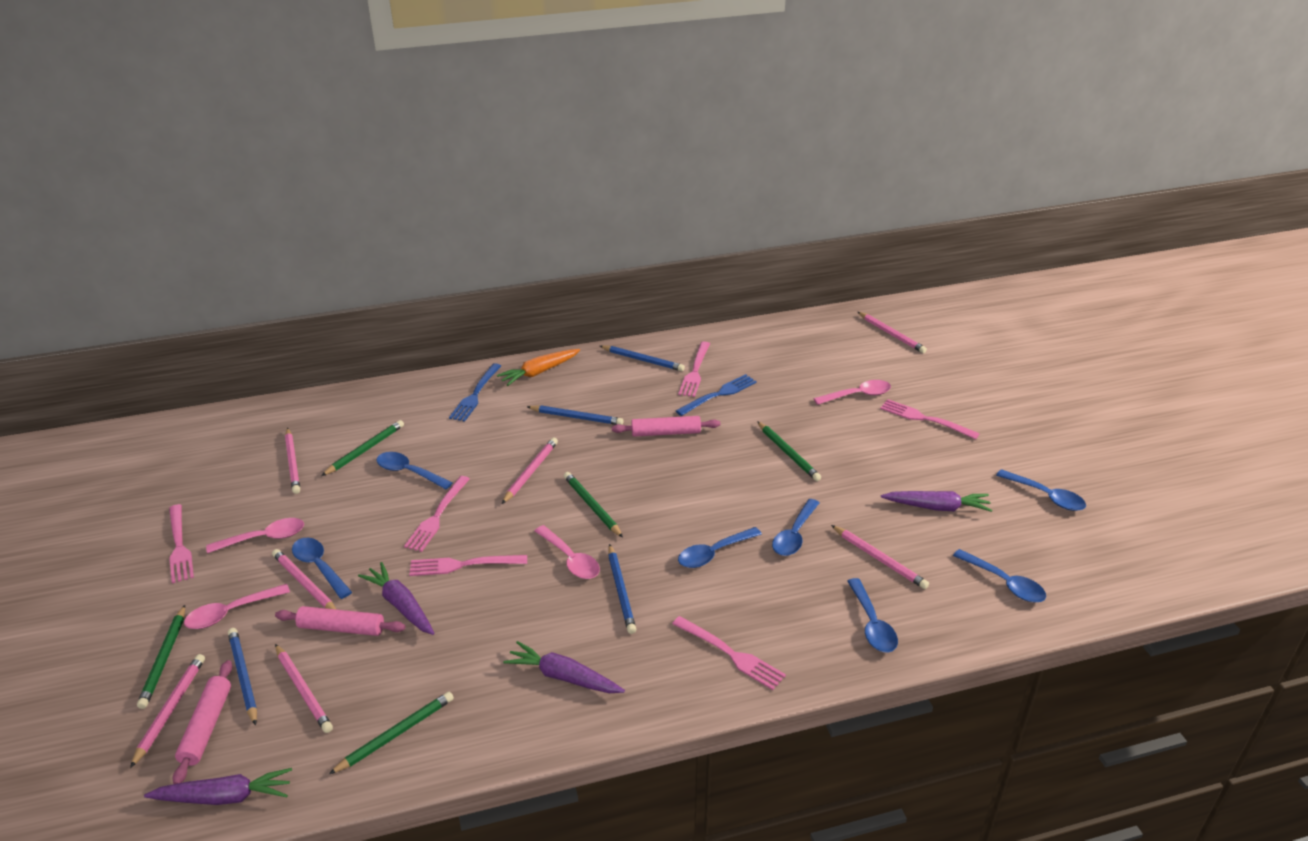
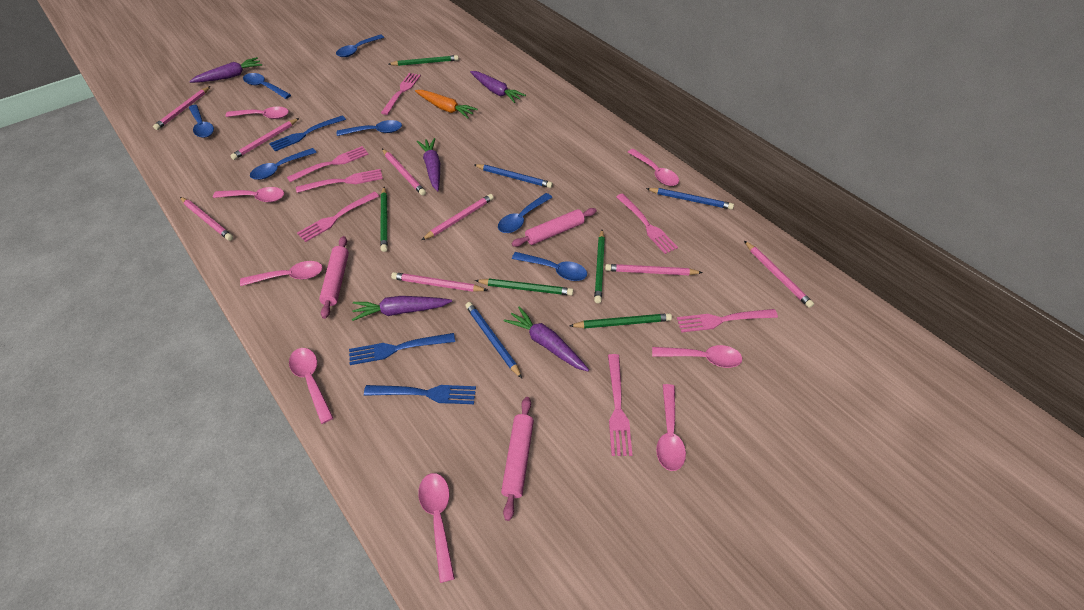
blue fork: 2 -> 3
blue pencil: 4 -> 3
pink fork: 6 -> 7
pink pencil: 7 -> 8
pink spoon: 4 -> 8
purple carrot: 4 -> 5

